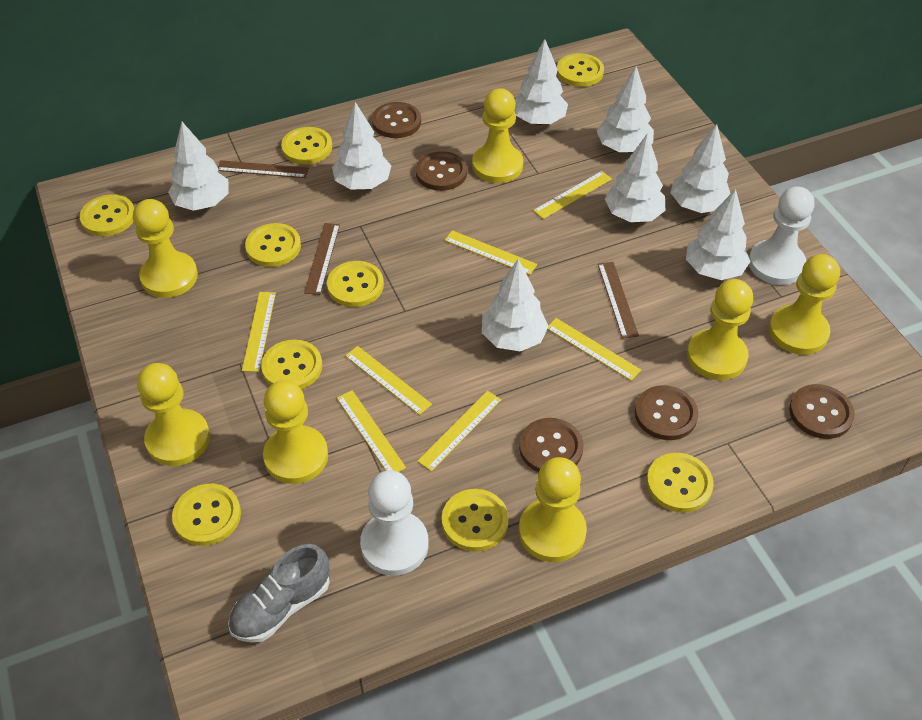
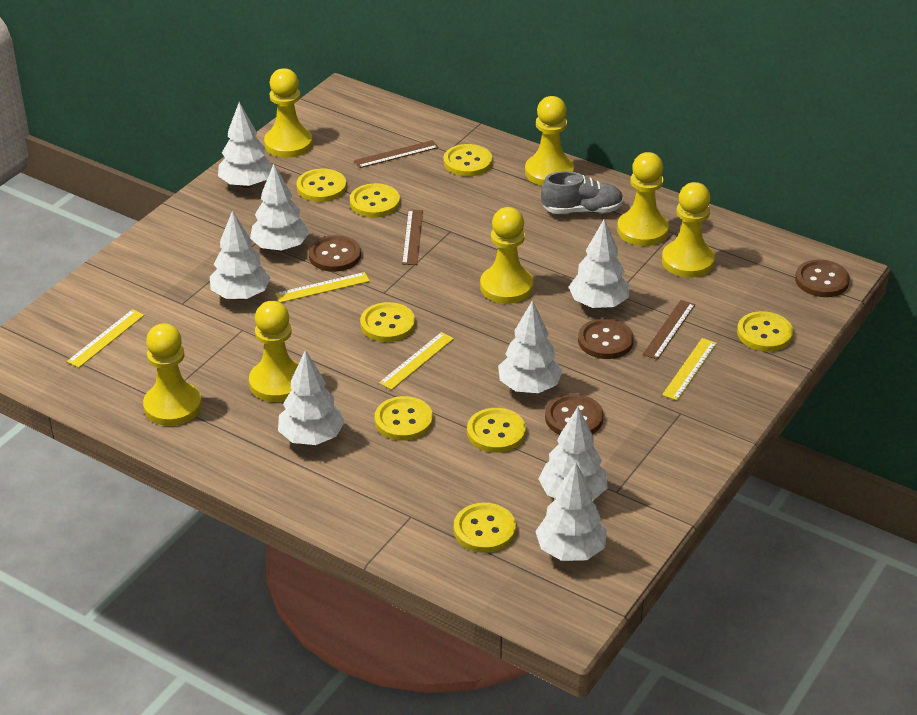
brown button: 5 -> 4
white pawn: 2 -> 0
yellow button: 9 -> 8
yellow ruler: 7 -> 4

